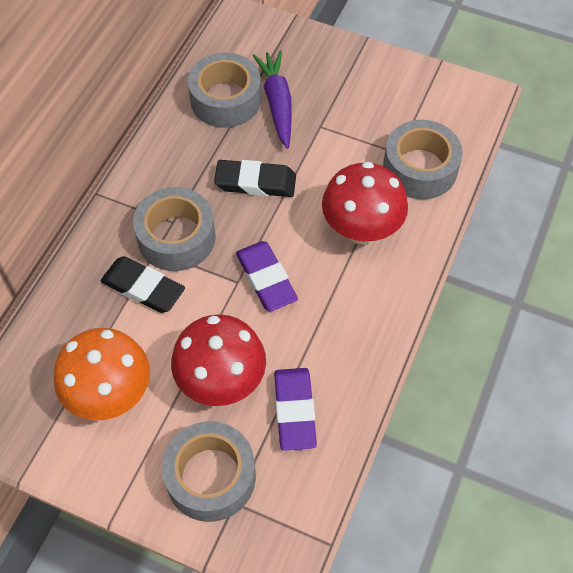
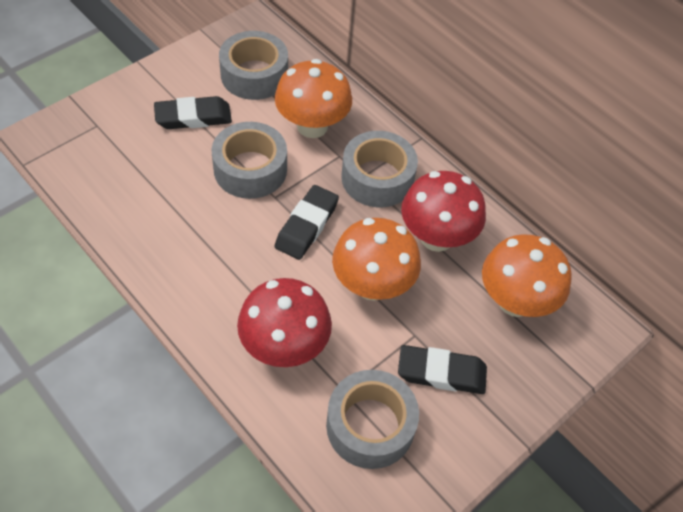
black eraser: 2 -> 3
orange mushroom: 1 -> 3
purple carrot: 1 -> 0
purple eraser: 2 -> 0

